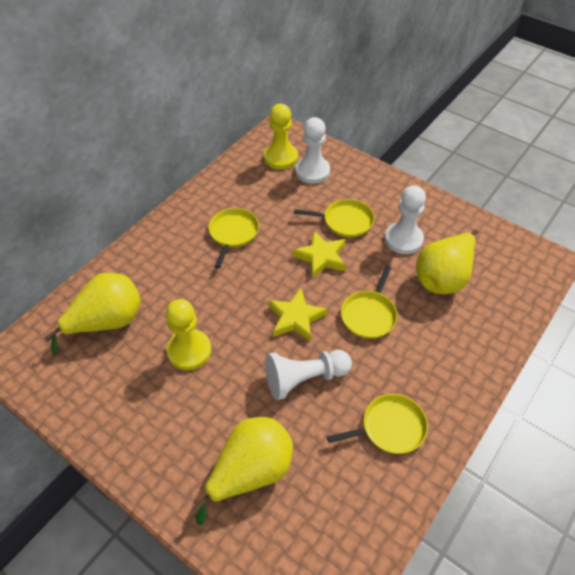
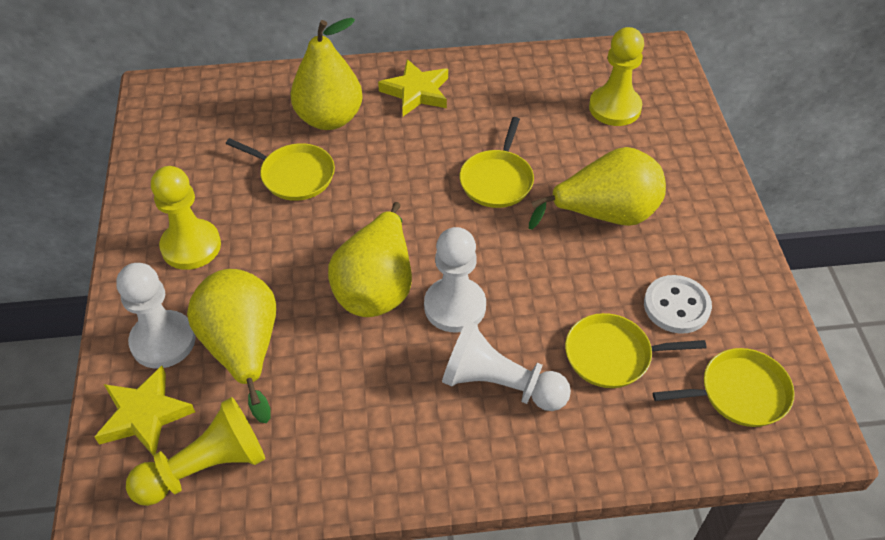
white button: 0 -> 1
yellow pawn: 2 -> 3
yellow pear: 3 -> 4

